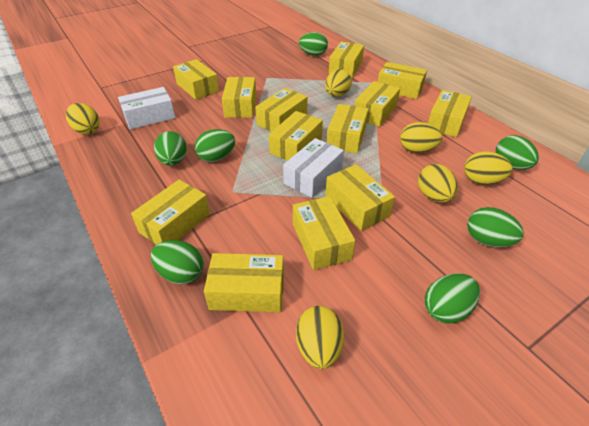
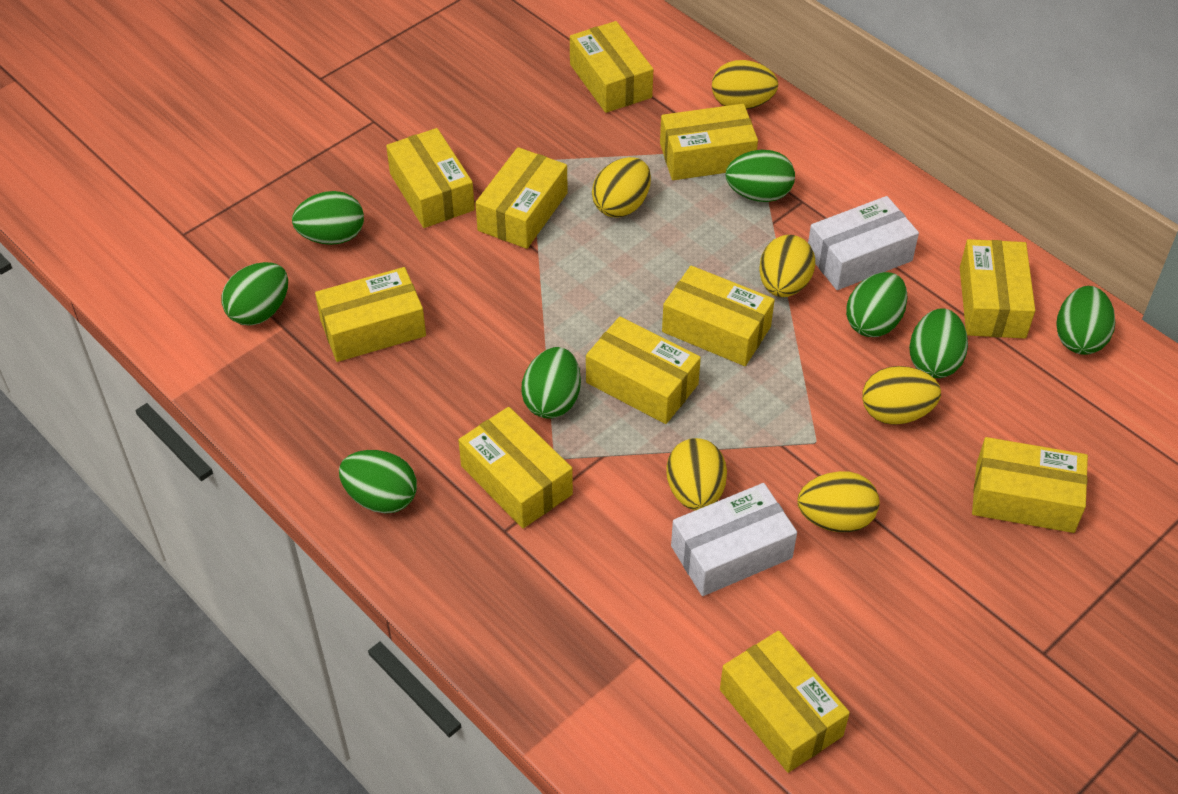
green egg: 7 -> 8
yellow box: 13 -> 11

